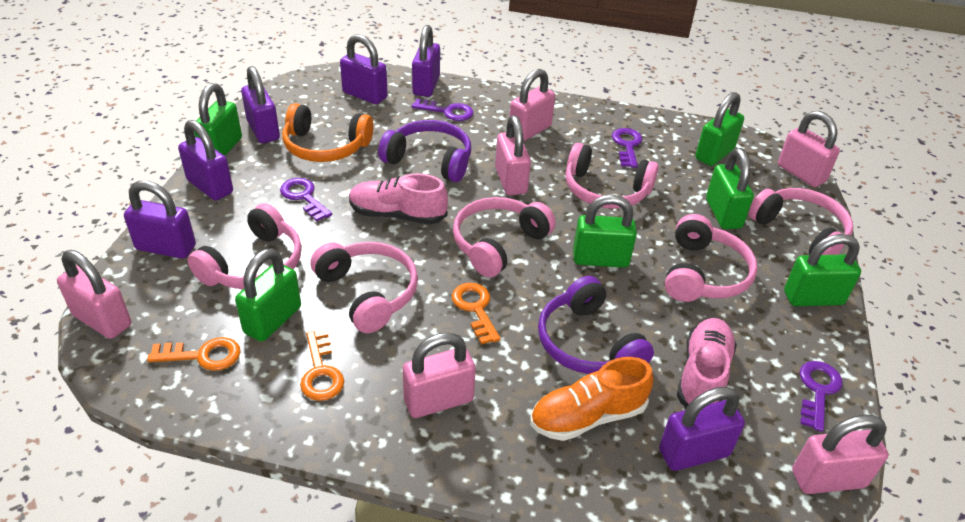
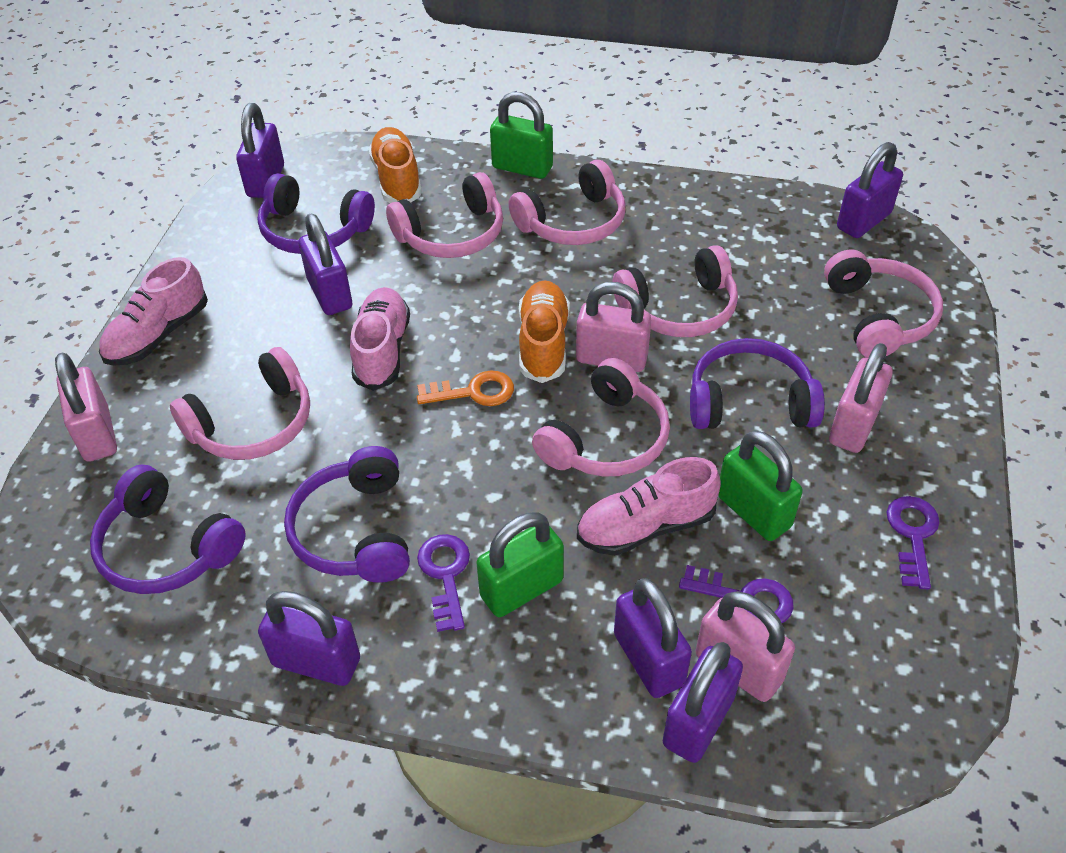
green padlock: 6 -> 3
orange headphones: 1 -> 0
orange key: 3 -> 1
orange shoe: 1 -> 2
pink padlock: 6 -> 4
pink shoe: 2 -> 3
purple headphones: 2 -> 4
purple key: 4 -> 3

